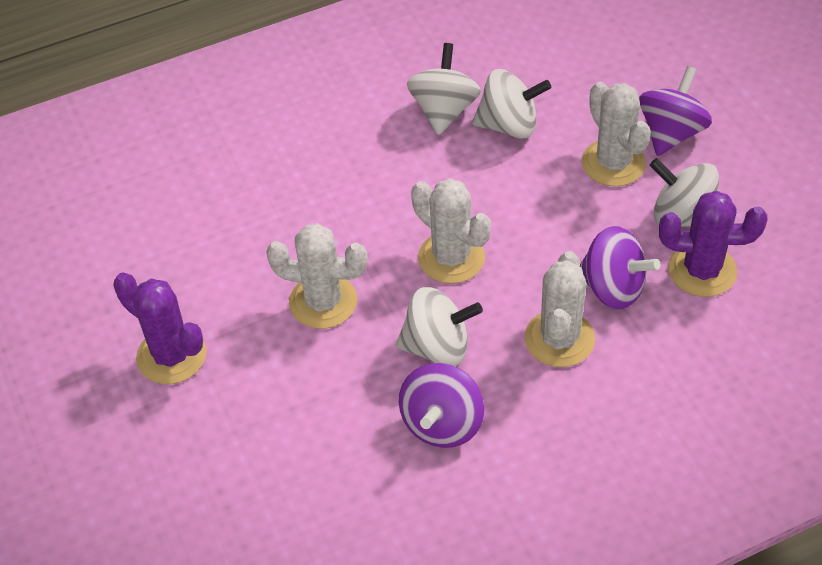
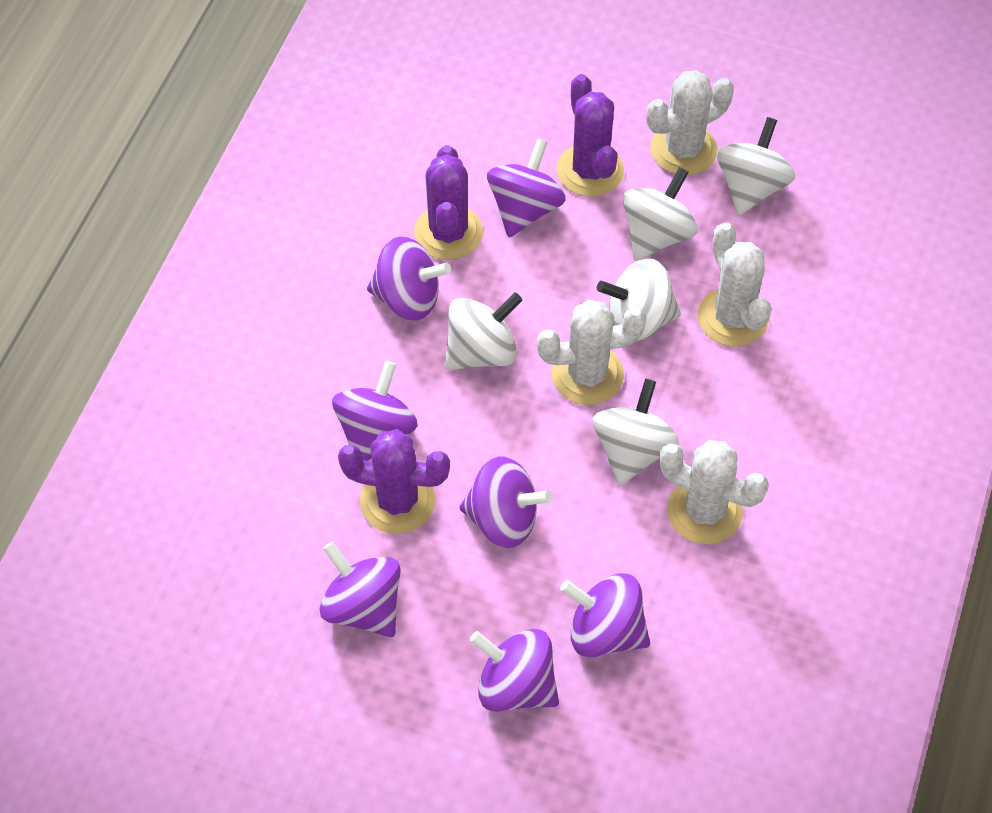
purple cactus: 2 -> 3
purple spinning top: 3 -> 7
white spinning top: 4 -> 5

